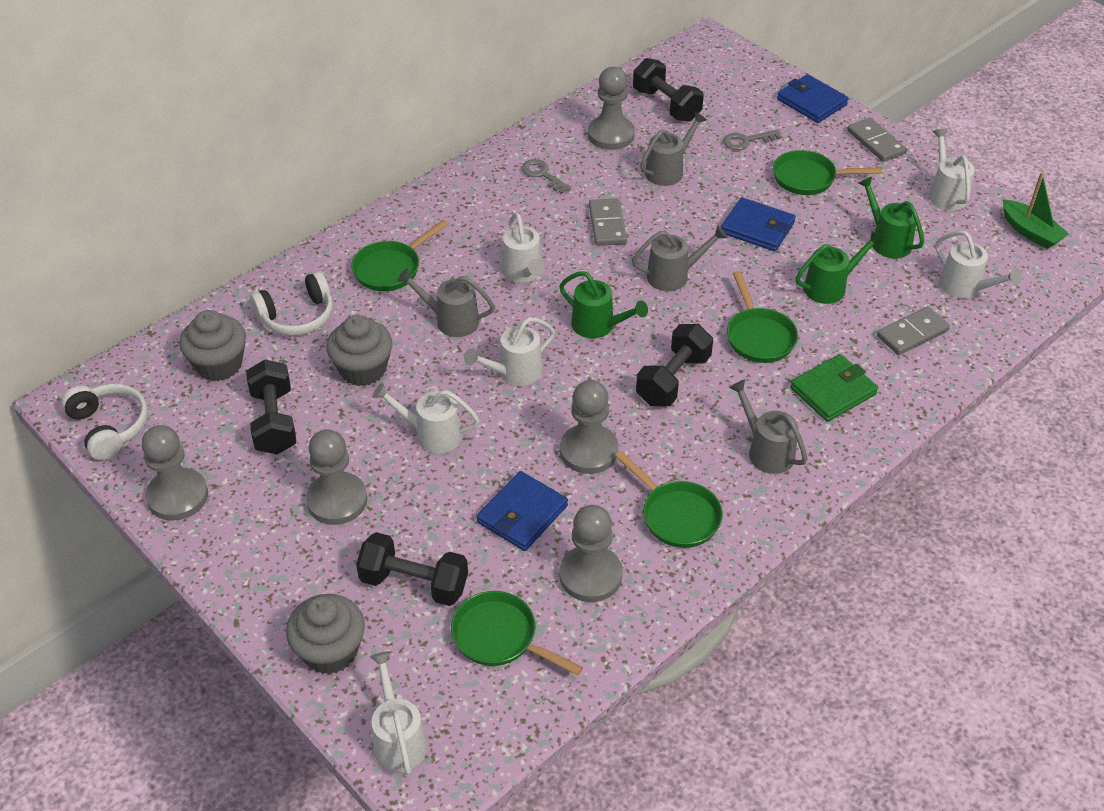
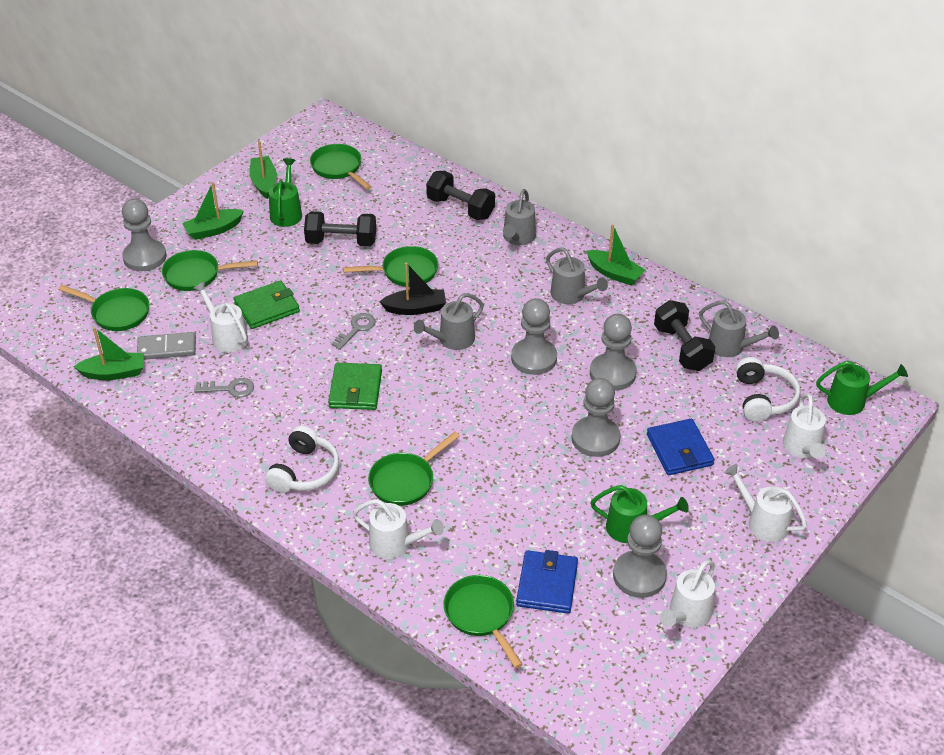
black boat: 0 -> 1
black dumbbell: 4 -> 3
blue wallet: 3 -> 2
green boat: 1 -> 4
green pan: 5 -> 6
green wallet: 1 -> 2
grey cupcake: 3 -> 0
grey domino: 3 -> 1
white watering can: 6 -> 5

